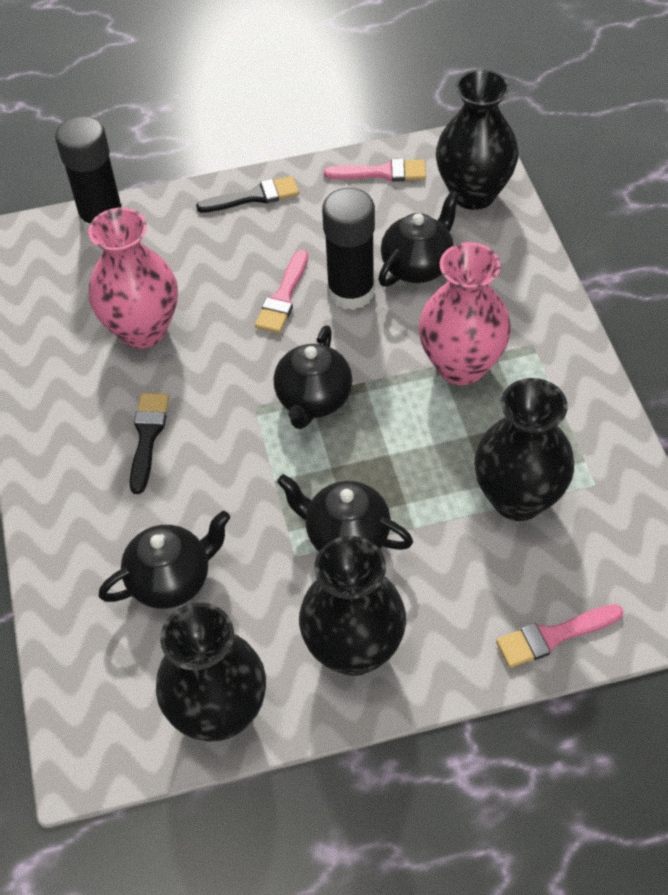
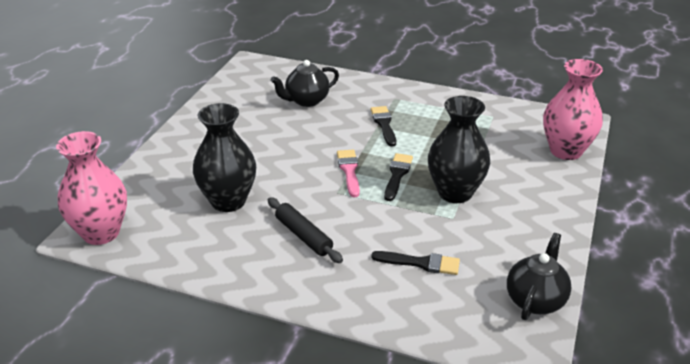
black brush: 2 -> 3
black glue stick: 2 -> 0
black rolling pin: 0 -> 1
black teapot: 4 -> 2
black vase: 4 -> 2
pink brush: 3 -> 1

